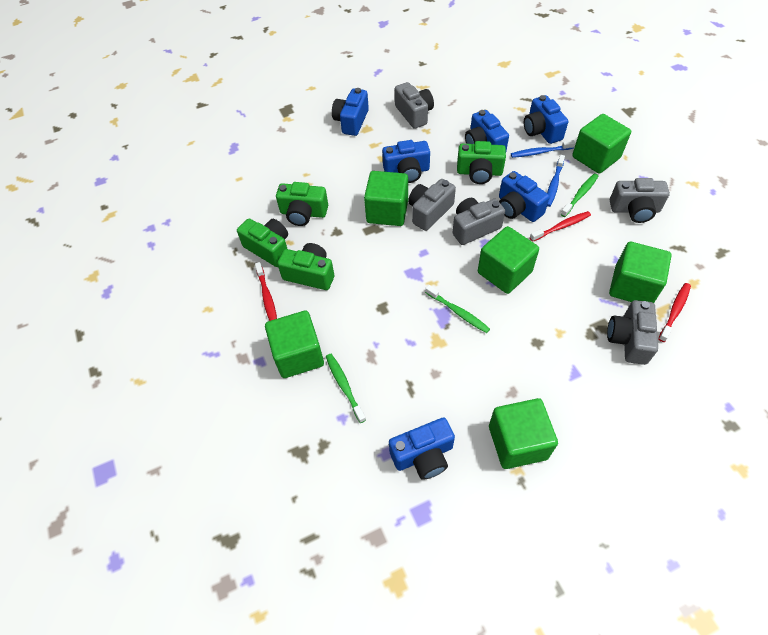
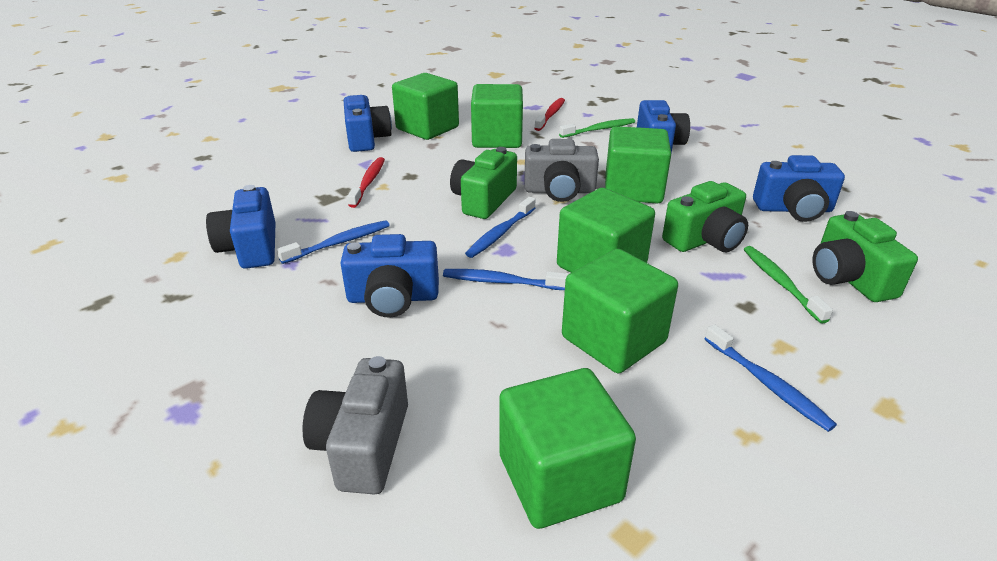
blue camera: 6 -> 5
blue toothbrush: 2 -> 4
green camera: 4 -> 3
green toothbrush: 3 -> 2
grey camera: 5 -> 2
red toothbrush: 3 -> 2

